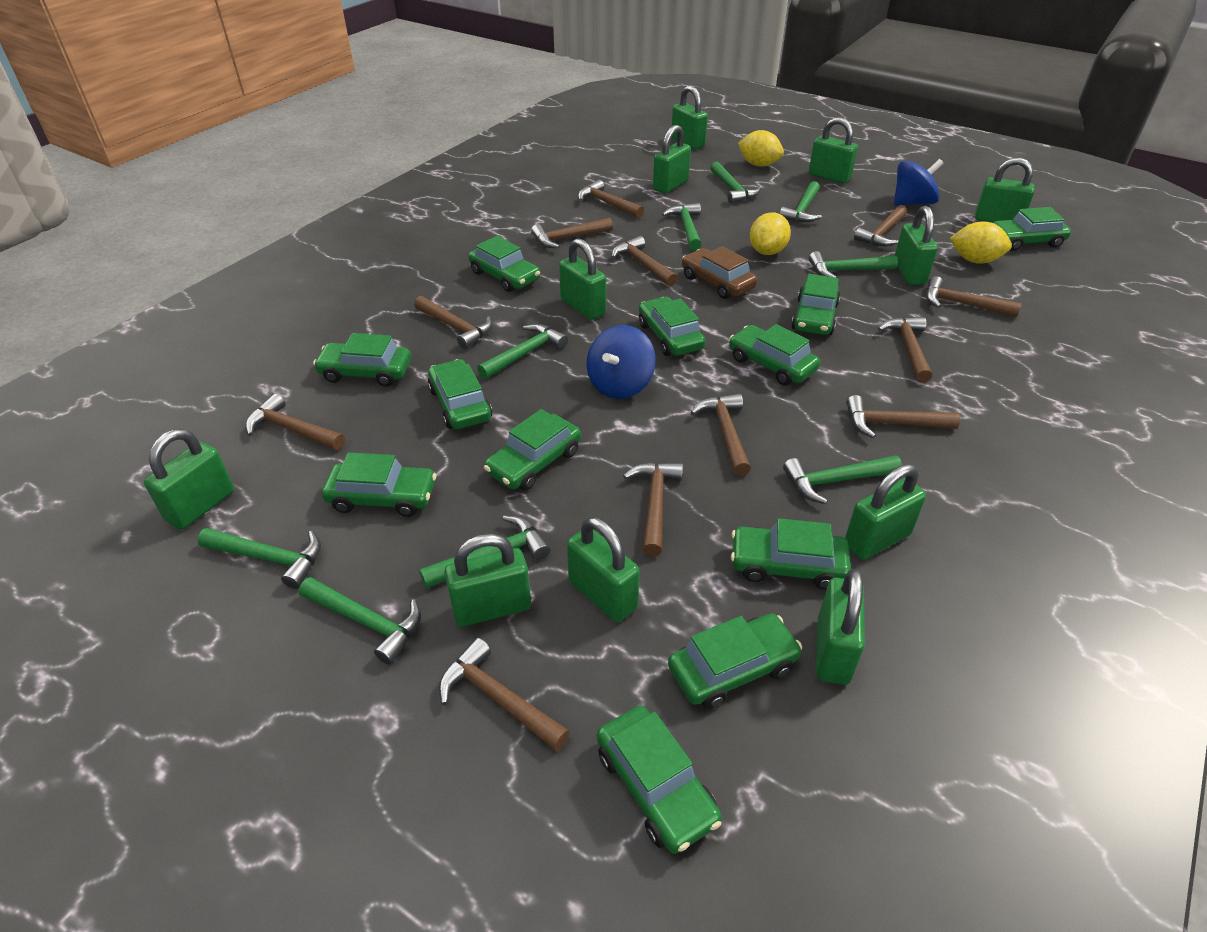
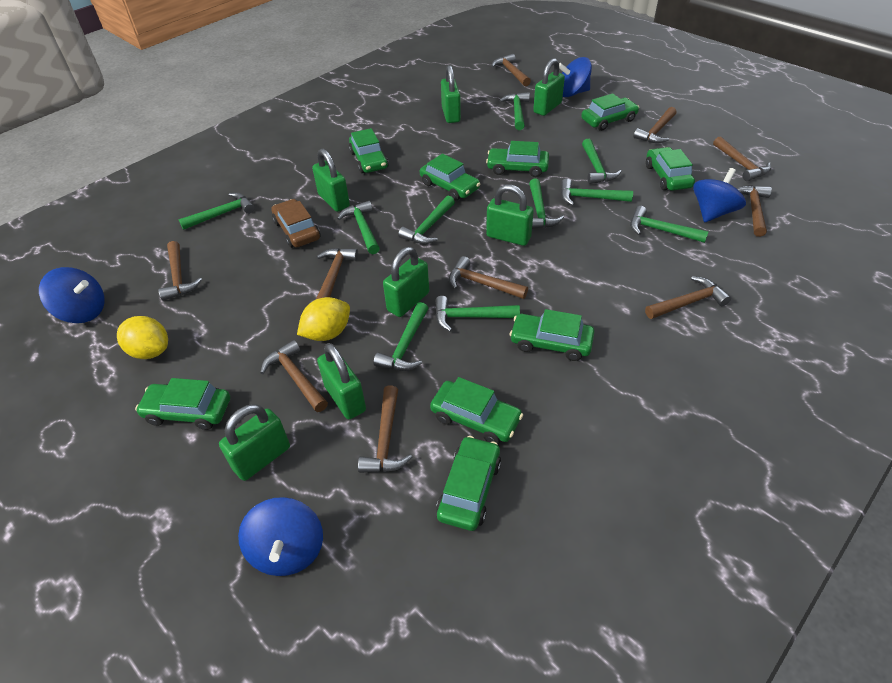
blue spinning top: 2 -> 4
brown hammer: 12 -> 10
green car: 12 -> 9
green hammer: 9 -> 10
green padlock: 11 -> 7
yellow lemon: 3 -> 2

